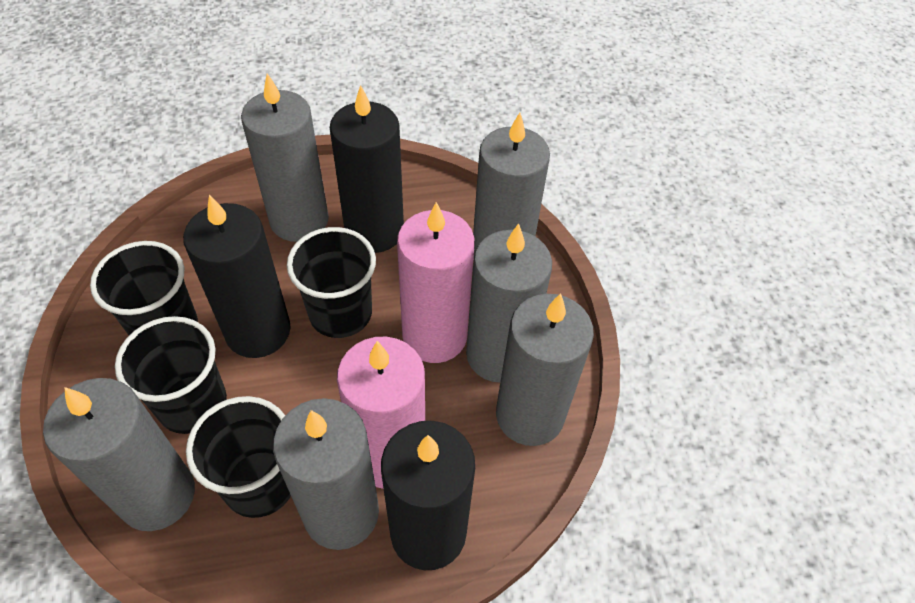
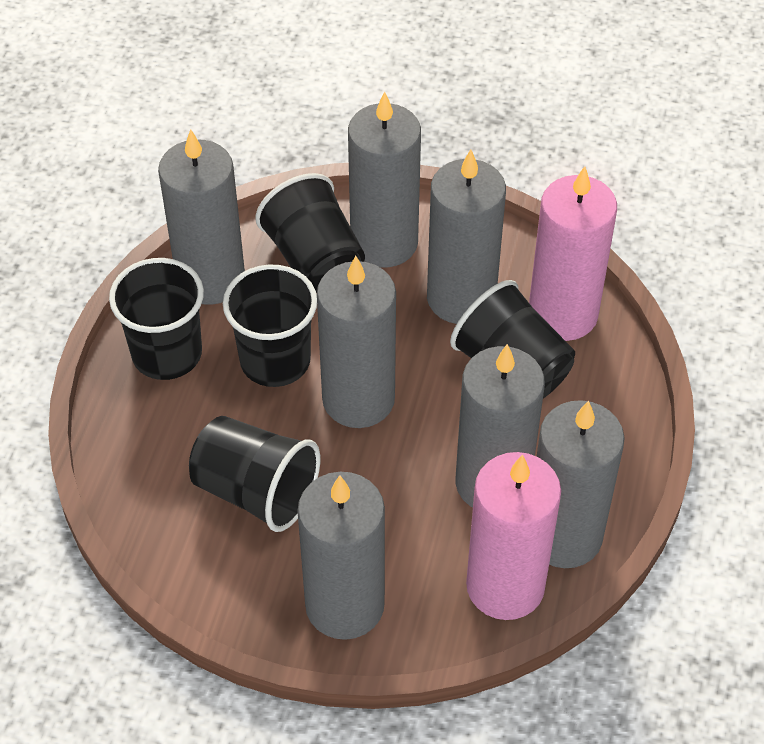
black candle: 3 -> 0
black cup: 4 -> 5
grey candle: 6 -> 7

